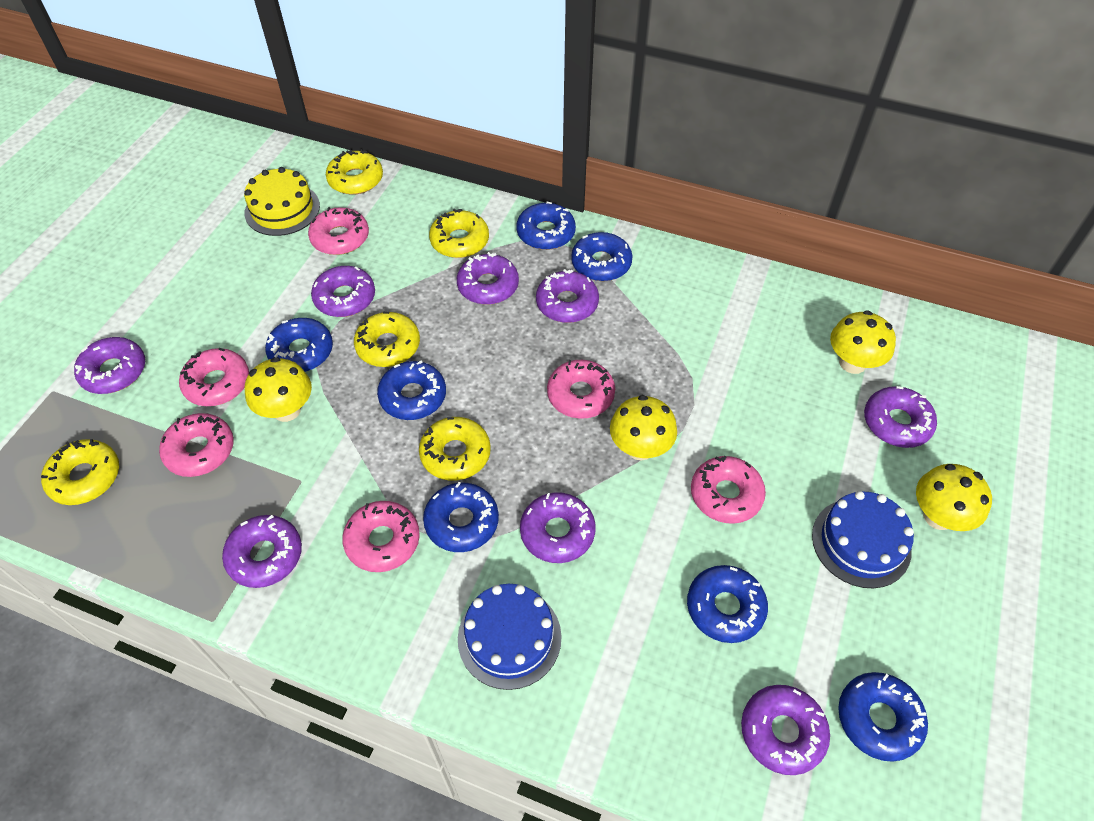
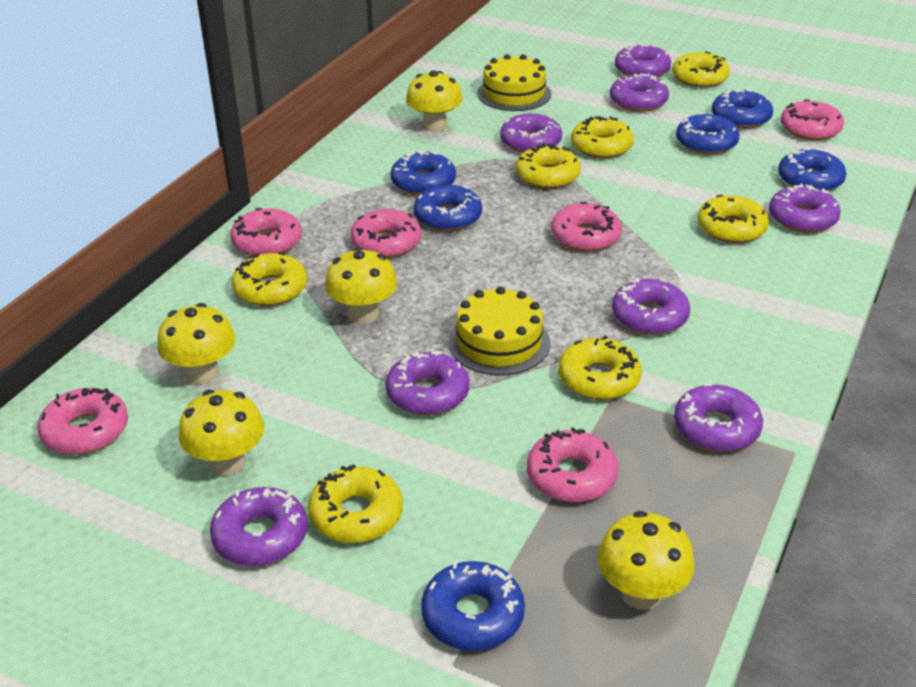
blue cake: 2 -> 0
blue donut: 7 -> 6
yellow cake: 1 -> 2
yellow donut: 5 -> 7
yellow mushroom: 4 -> 5

